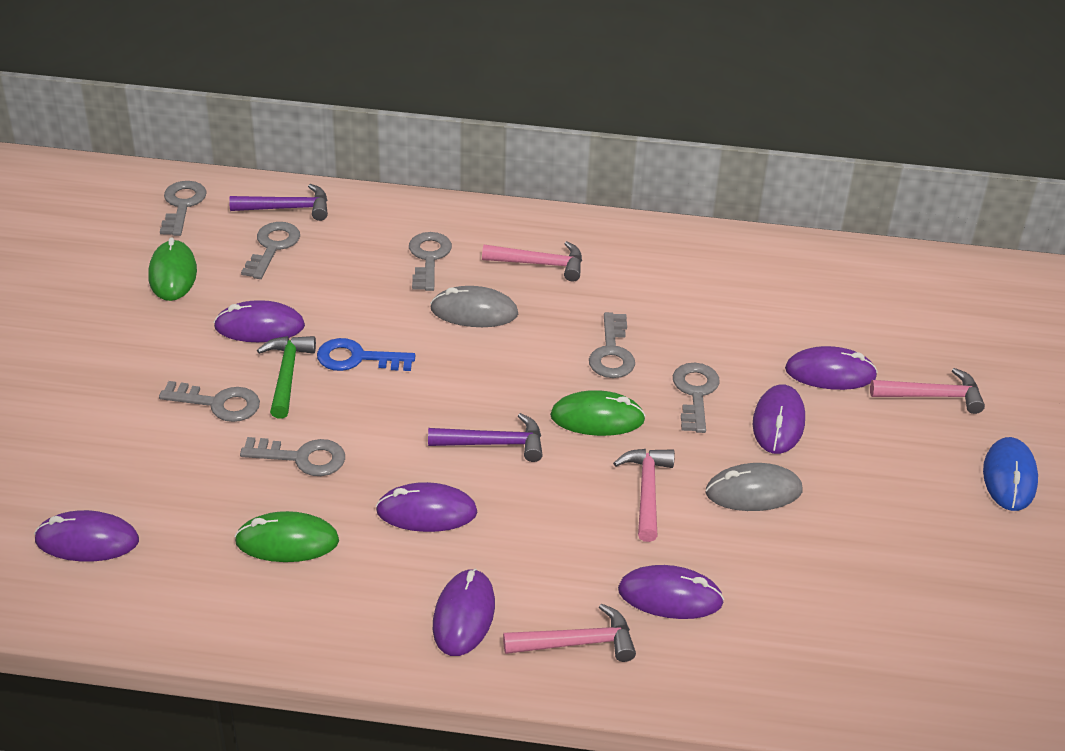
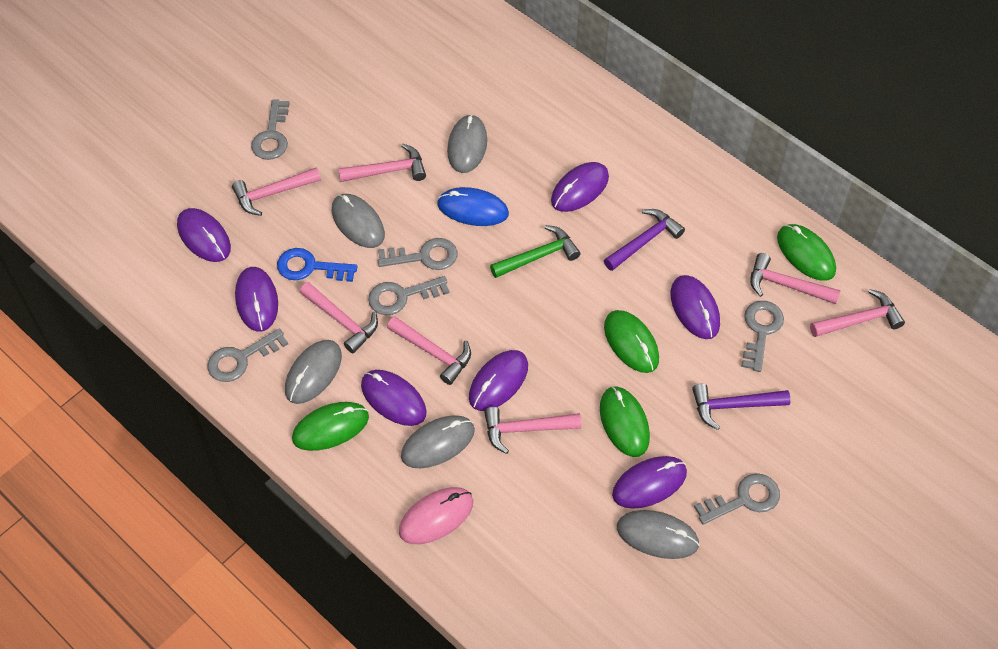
green mouse: 3 -> 4
grey key: 7 -> 6
grey mouse: 2 -> 5
pink hammer: 4 -> 7
pink mouse: 0 -> 1

